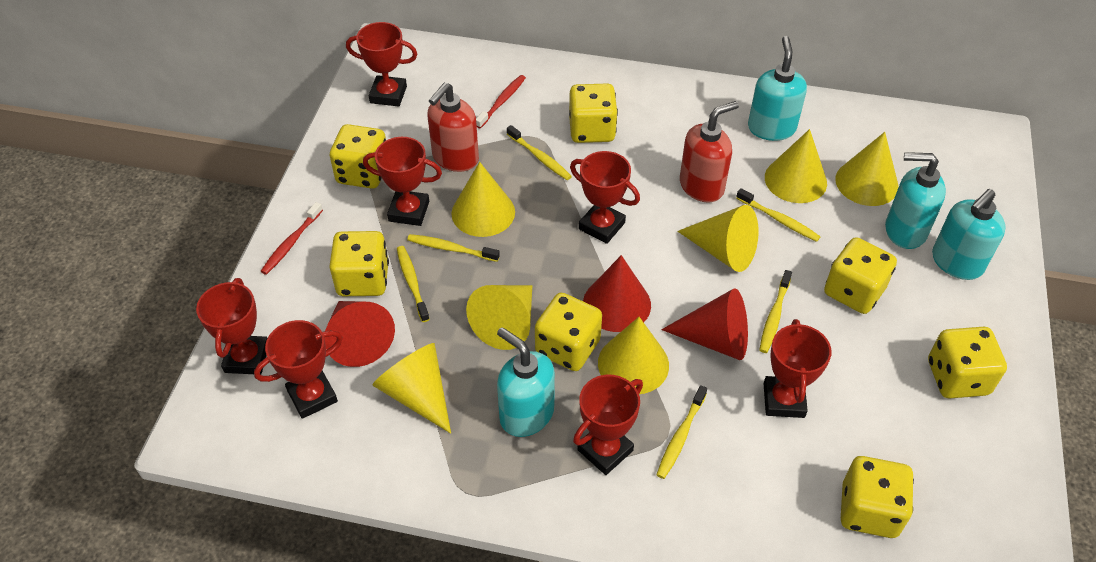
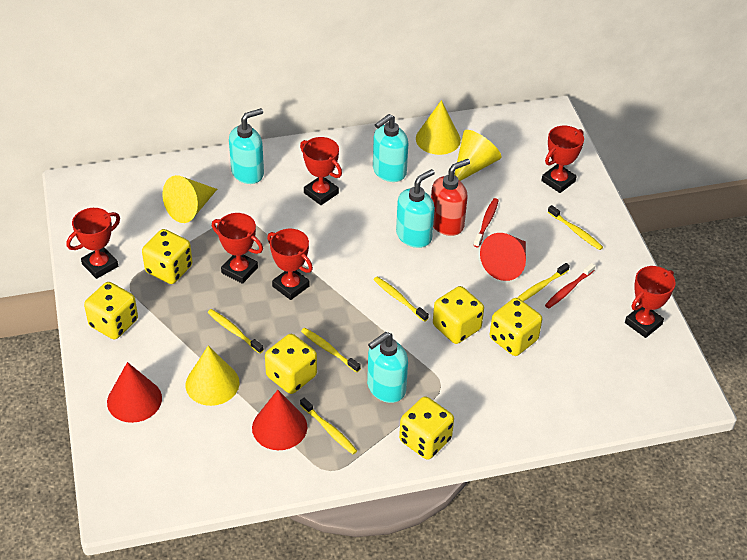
red soap dispenser: 2 -> 1
red trophy: 7 -> 6
yellow cone: 7 -> 4
yellow dice: 7 -> 6

